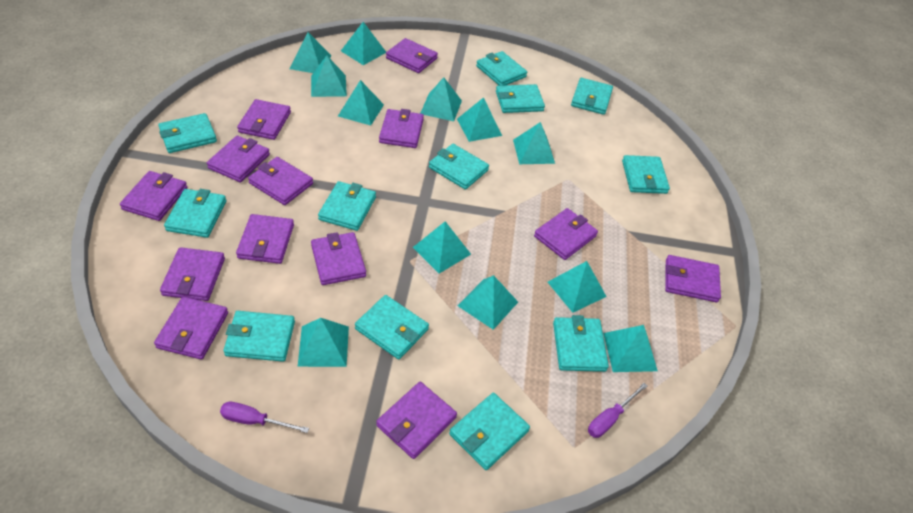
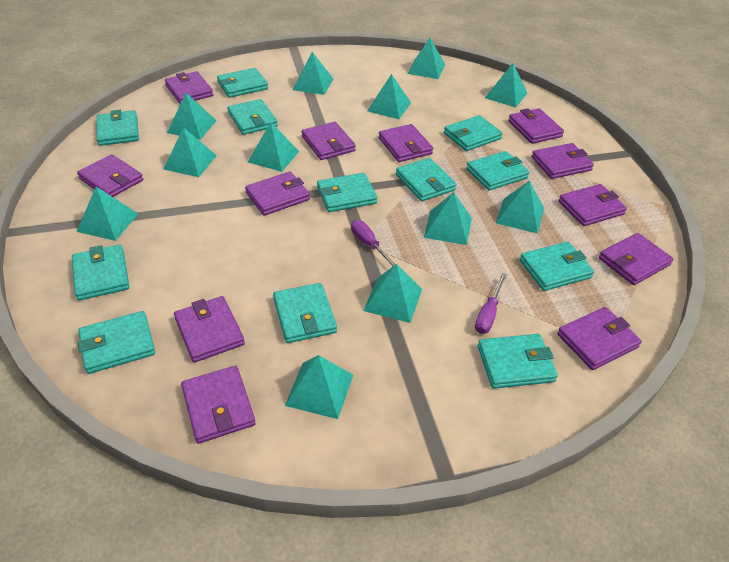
purple wallet: 13 -> 12

